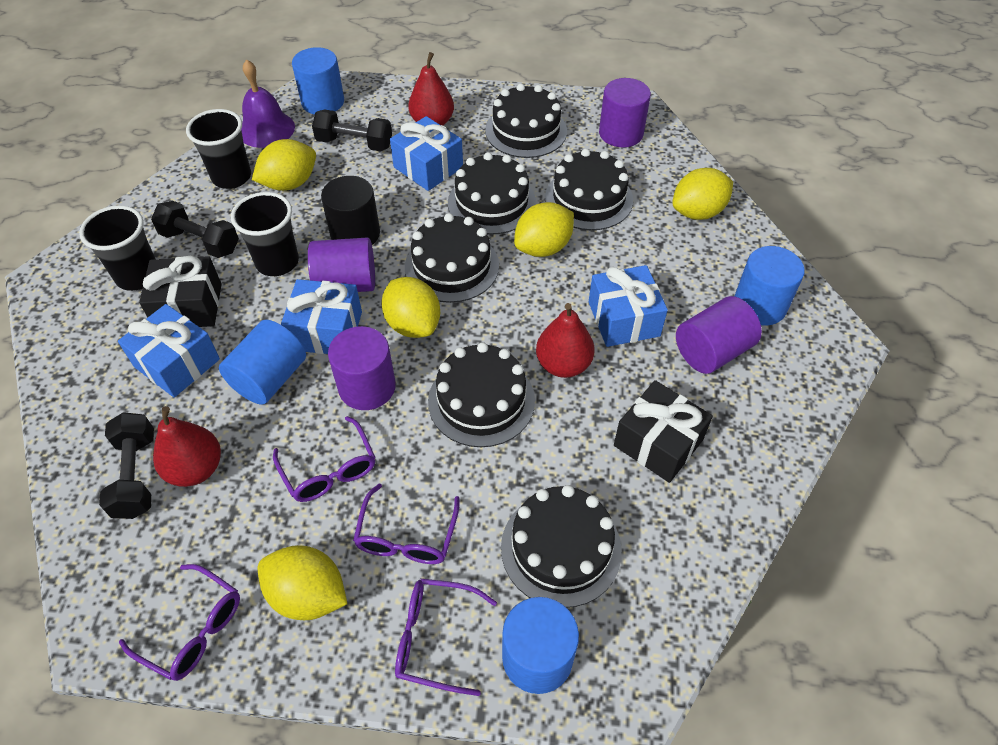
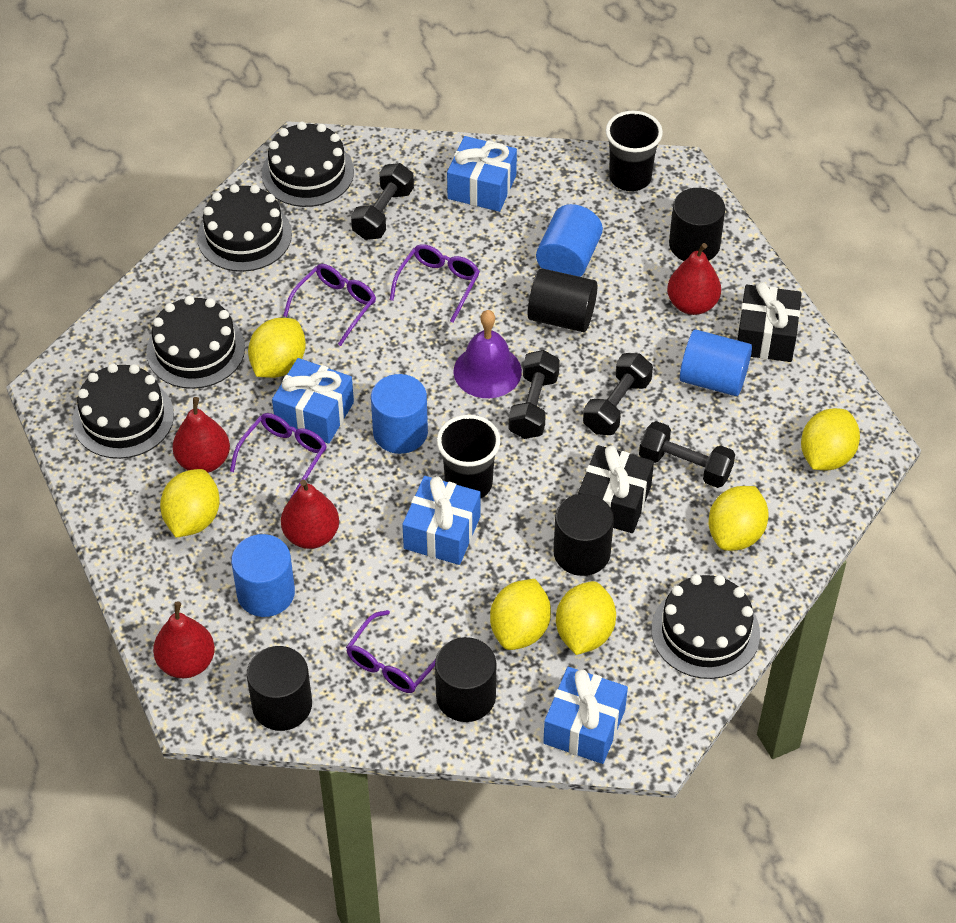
black cake: 6 -> 5
black cup: 3 -> 2
black cylinder: 1 -> 5
black dumbbell: 3 -> 4
purple cylinder: 4 -> 0
red pear: 3 -> 4
yellow lemon: 5 -> 6

